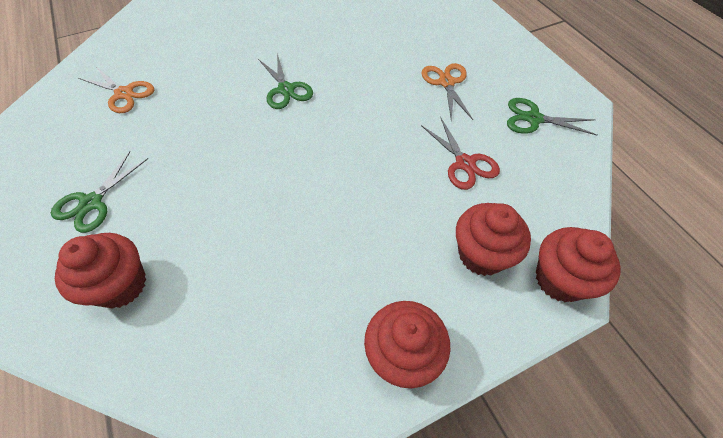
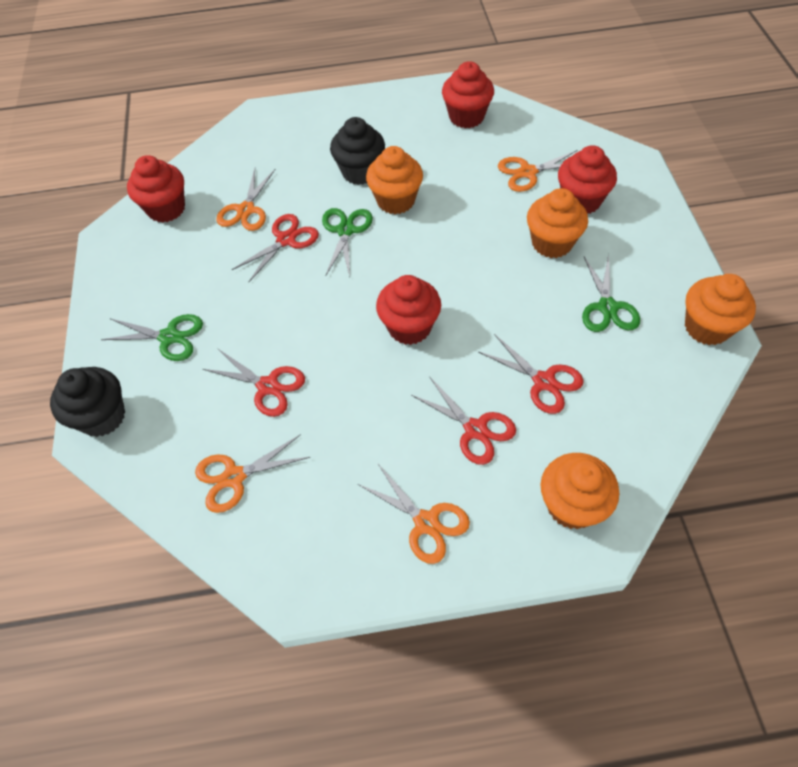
black cupcake: 0 -> 2
orange cupcake: 0 -> 4
orange scissors: 2 -> 4
red scissors: 1 -> 4

